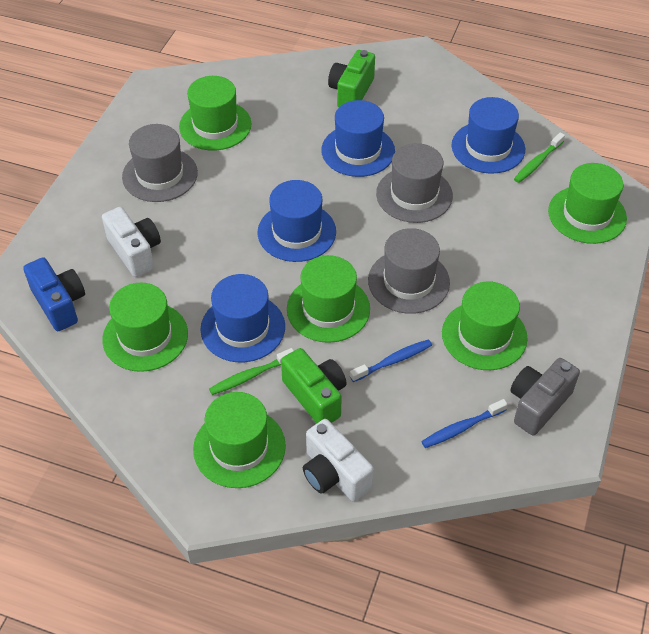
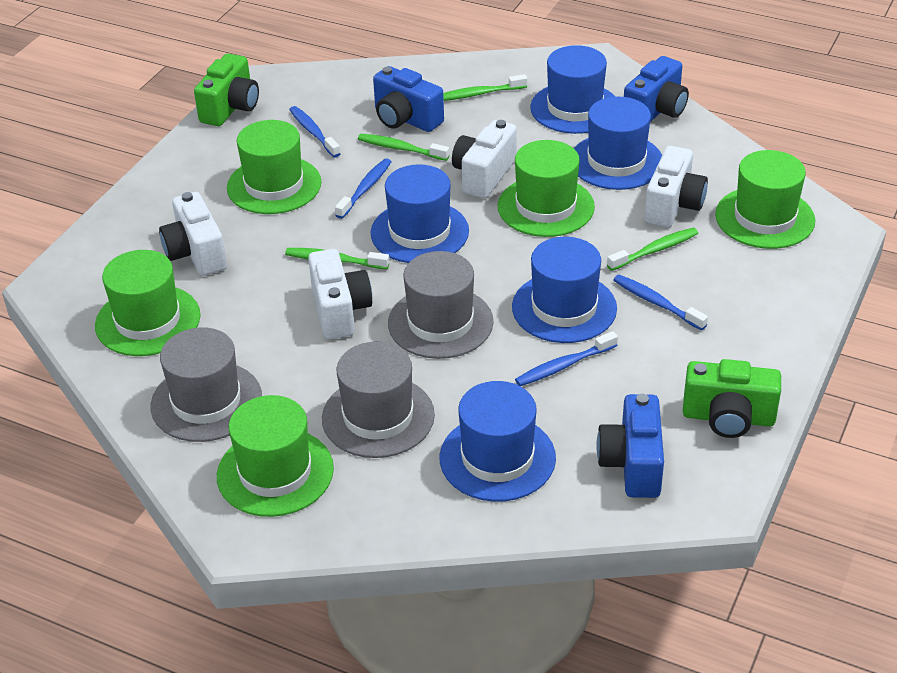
blue camera: 1 -> 3
blue hat: 4 -> 5
blue toothbrush: 2 -> 4
green hat: 6 -> 5
green toothbrush: 2 -> 4
grey camera: 1 -> 0
white camera: 2 -> 4

